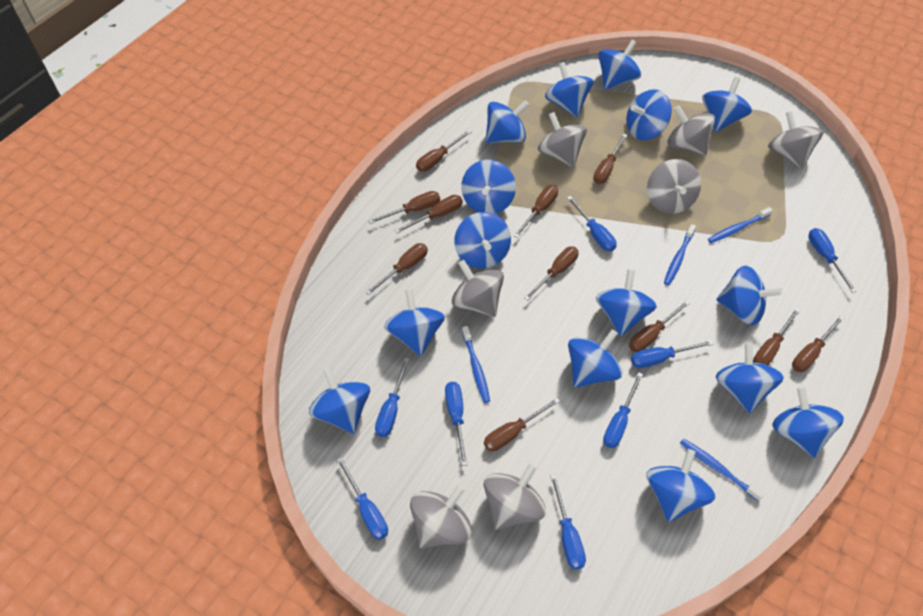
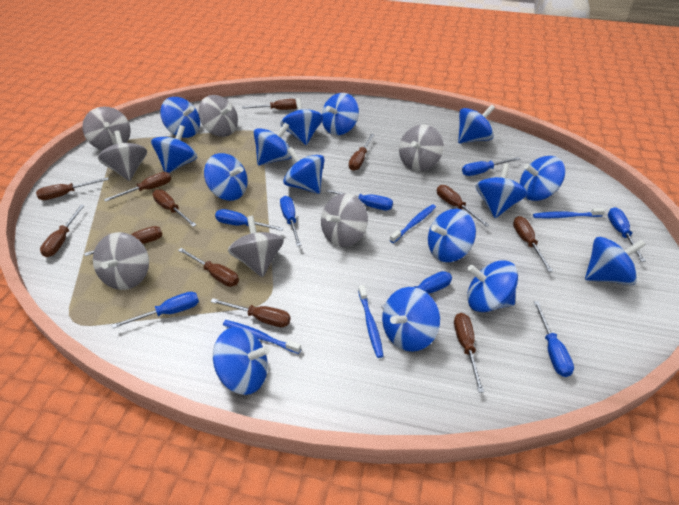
brown screwdriver: 11 -> 12

